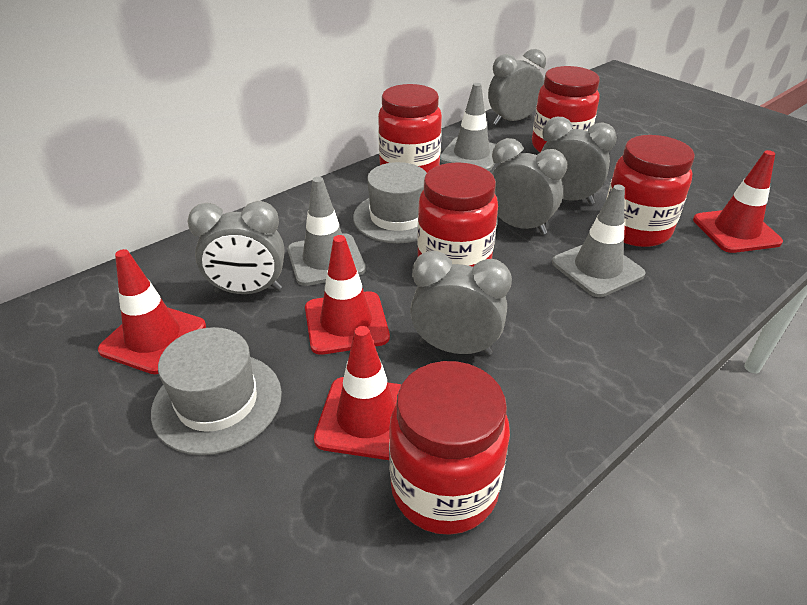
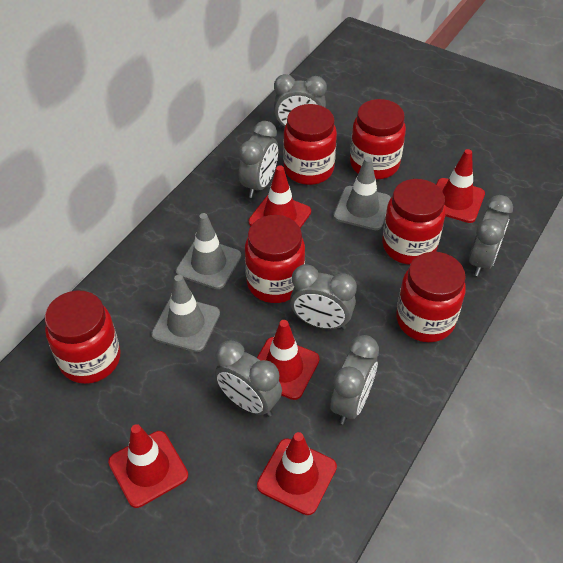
grey clock: 5 -> 6
grey hat: 2 -> 0
red jar: 5 -> 6
red traffic cone: 4 -> 5

